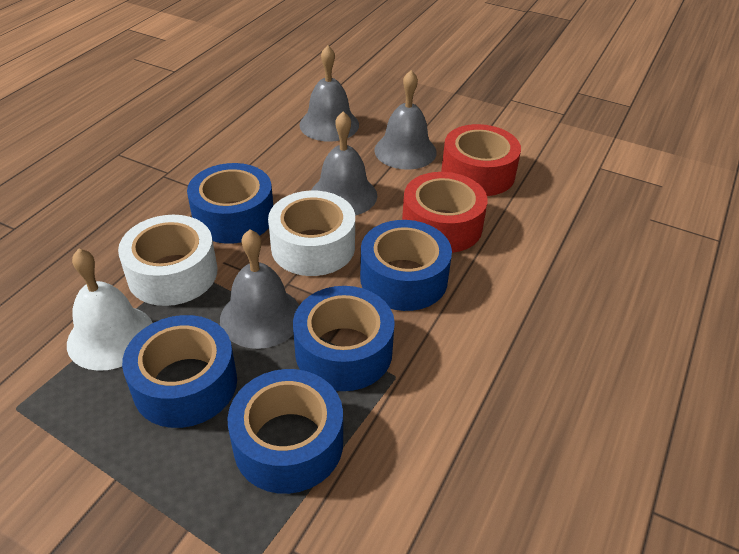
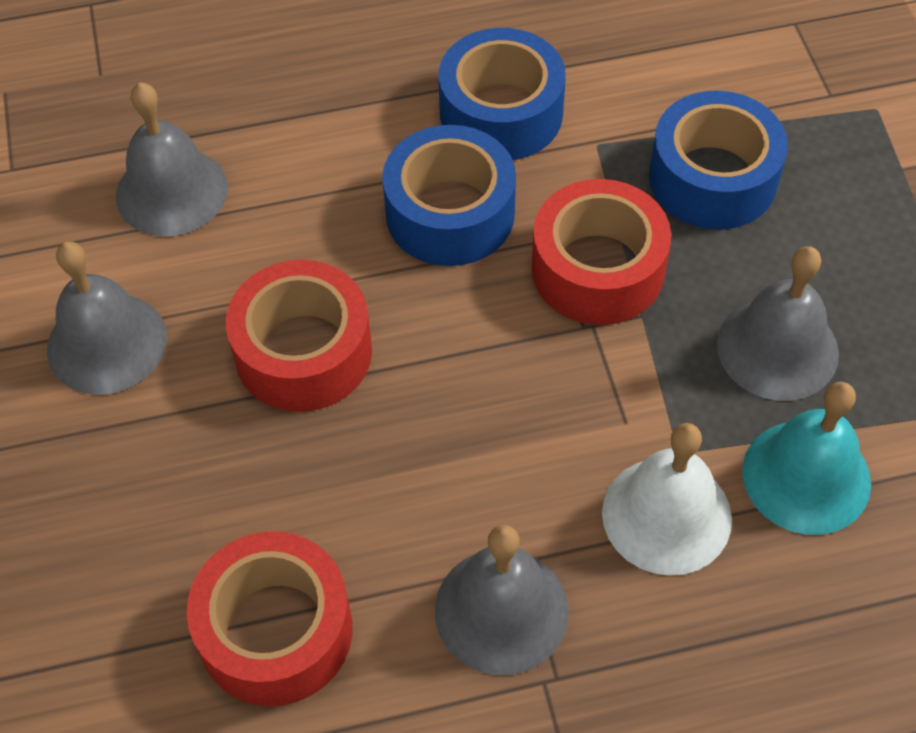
blue tape: 5 -> 3
red tape: 2 -> 3
turquoise bell: 0 -> 1
white tape: 2 -> 0

